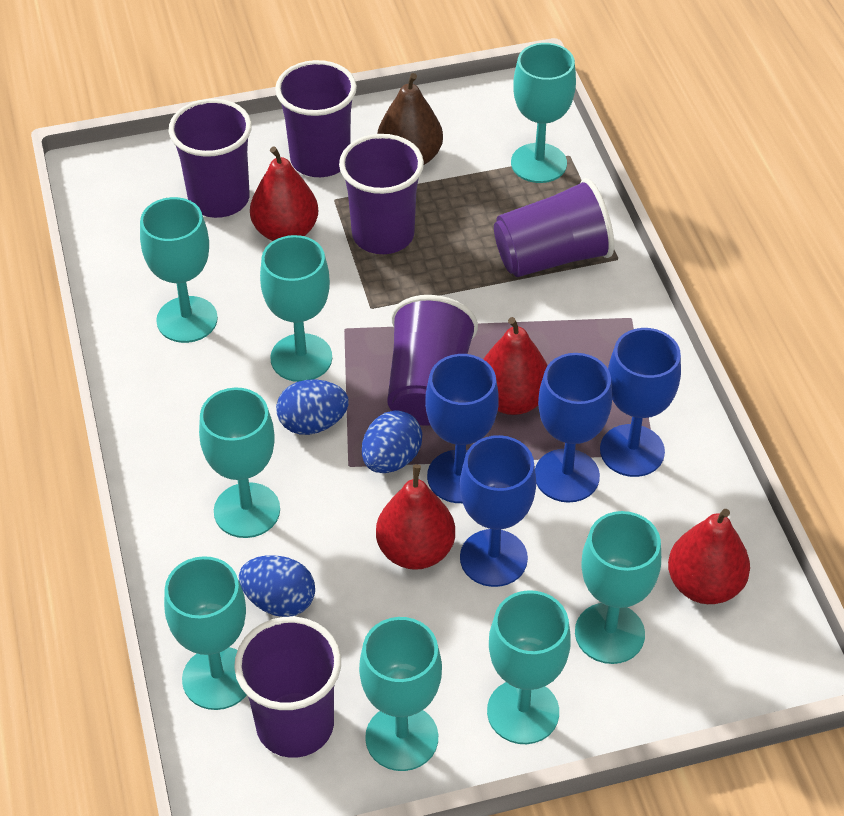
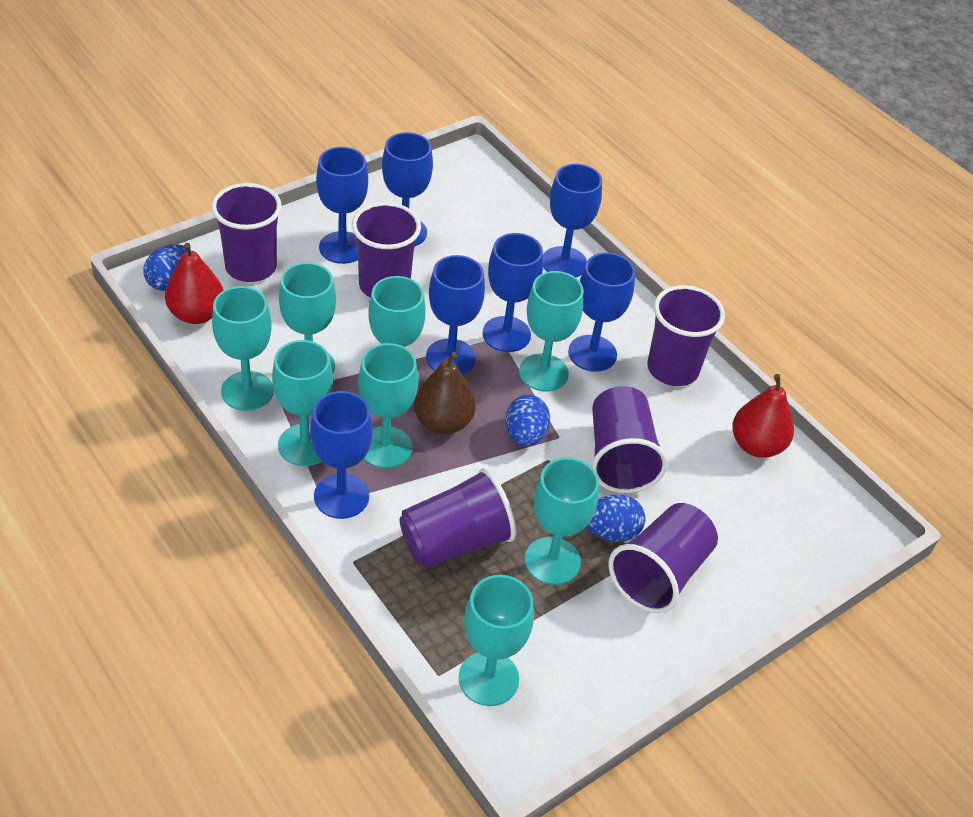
blue goblet: 4 -> 7
red pear: 4 -> 2

